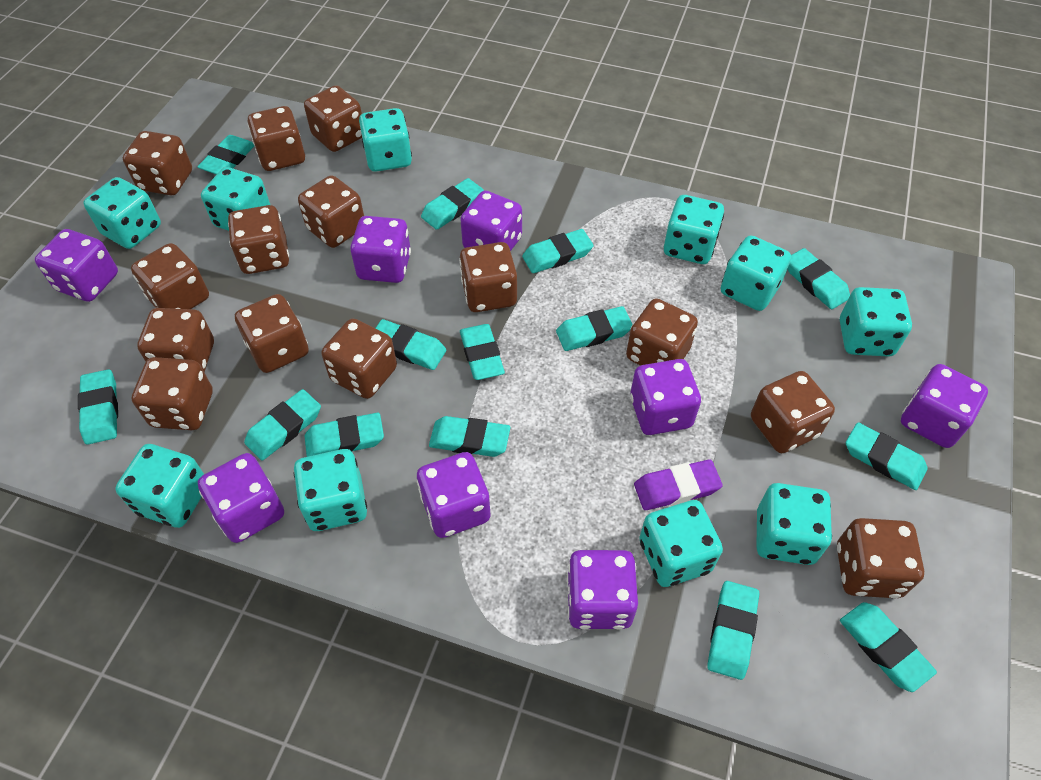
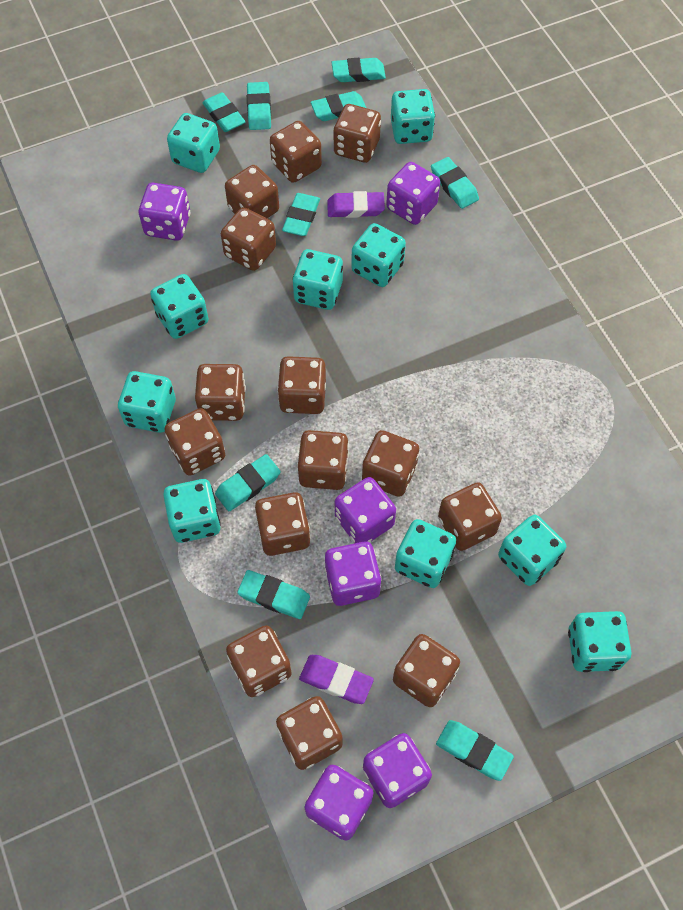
purple dice: 8 -> 6
purple eraser: 1 -> 2
turquoise eraser: 14 -> 9

